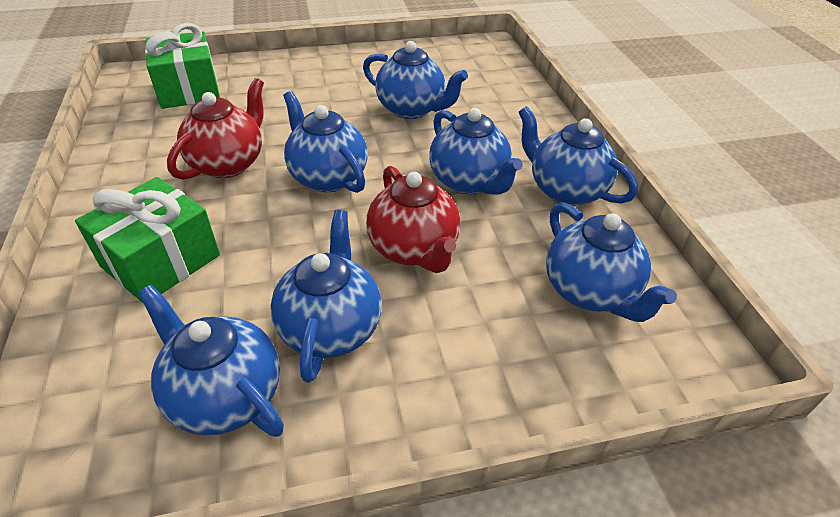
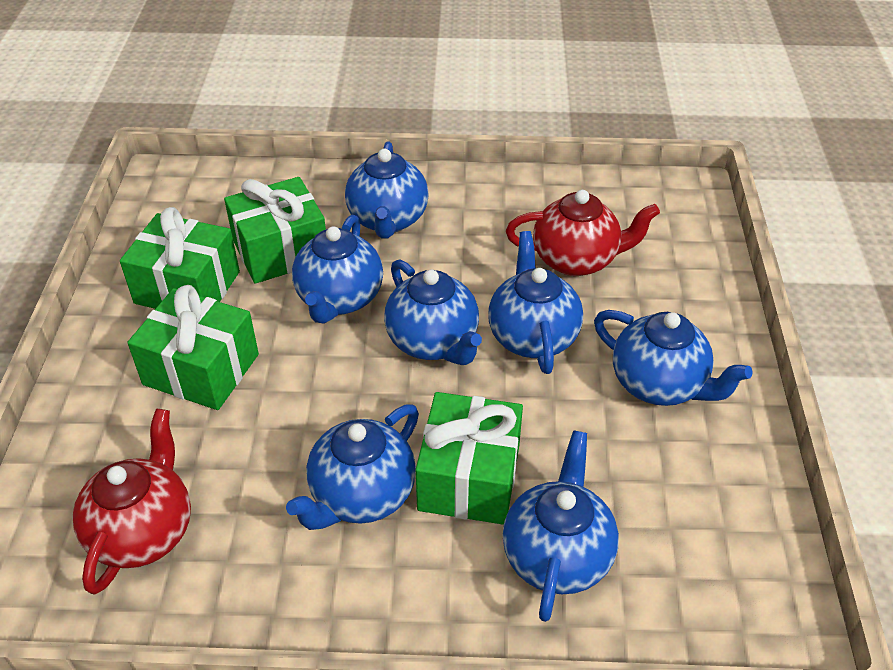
green gift: 2 -> 4

